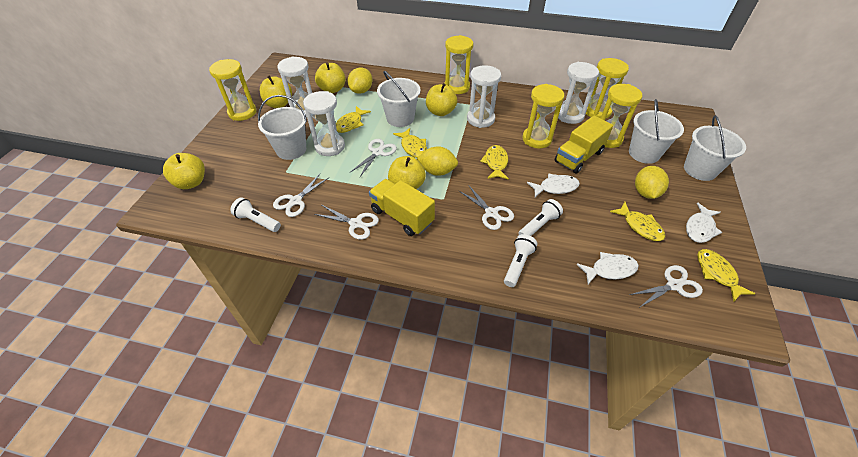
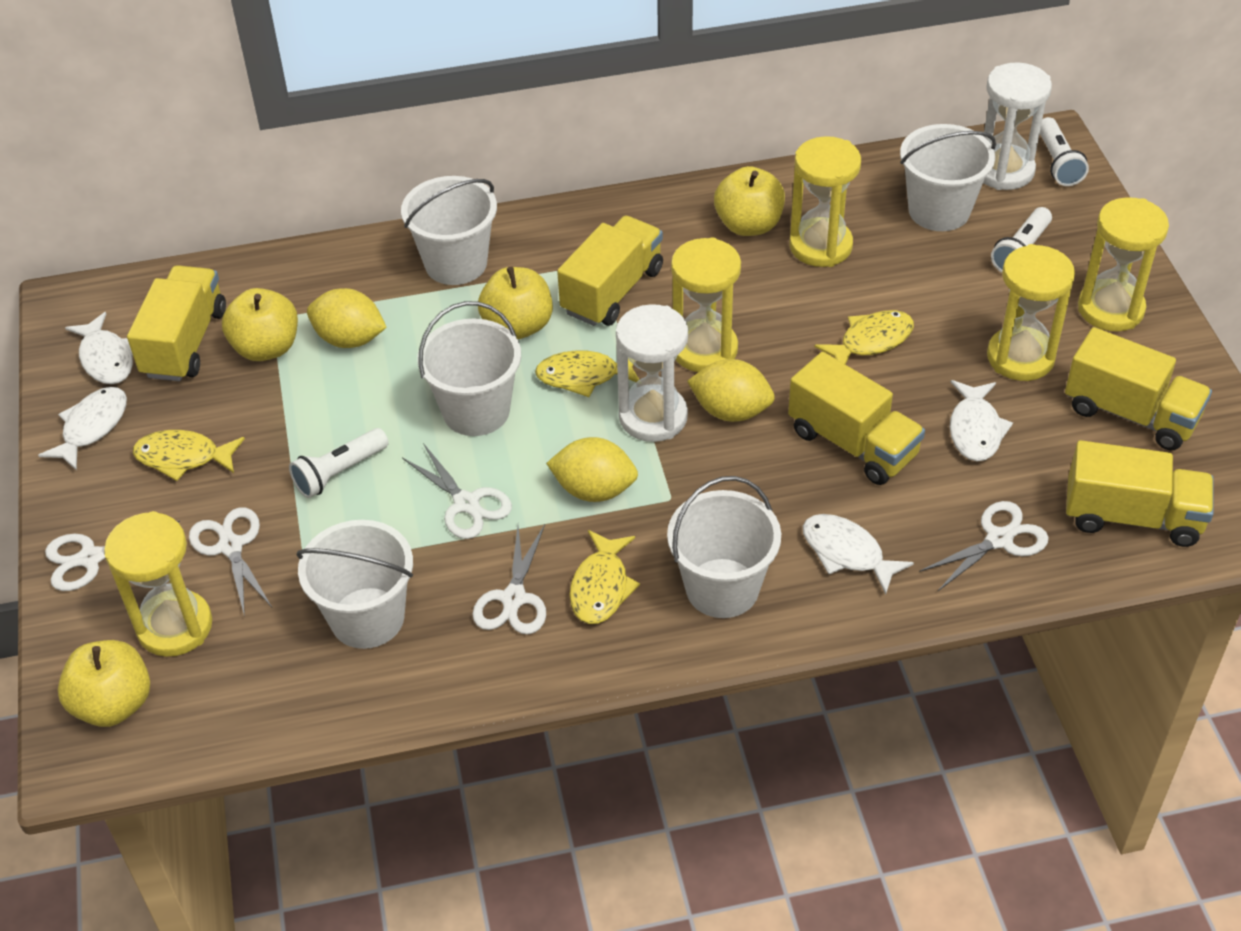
white bucket: 4 -> 5
white fish: 3 -> 4
white hourglass: 4 -> 2
yellow apple: 5 -> 4
yellow fish: 5 -> 4
yellow truck: 2 -> 5

